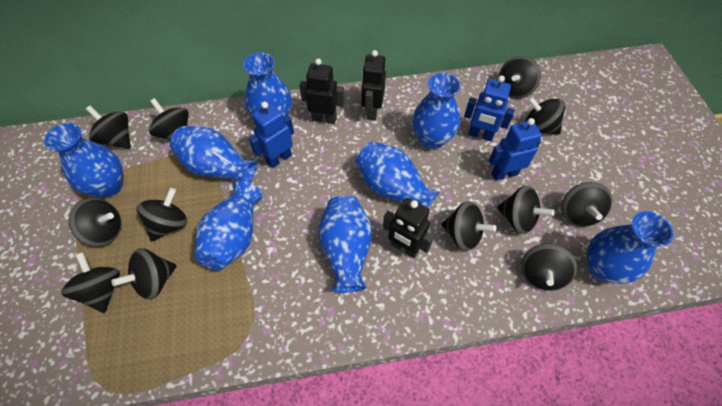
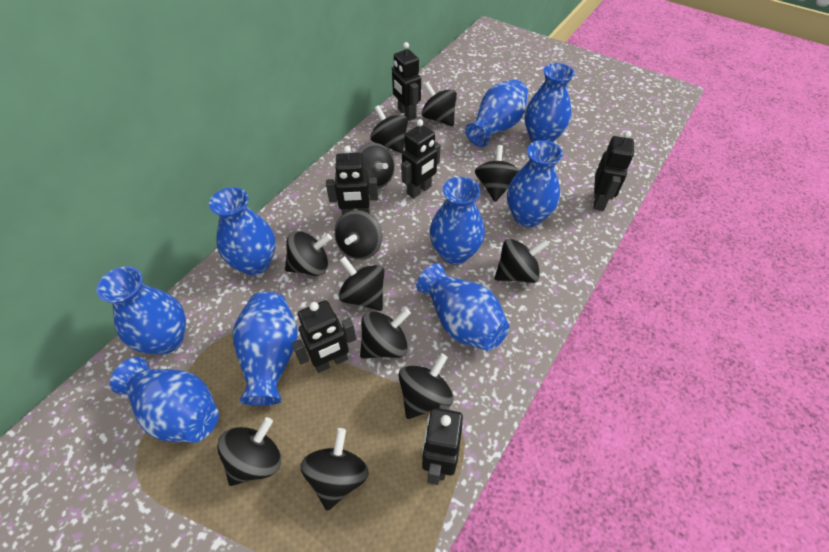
black robot: 3 -> 6
blue robot: 3 -> 0
blue vase: 8 -> 9

